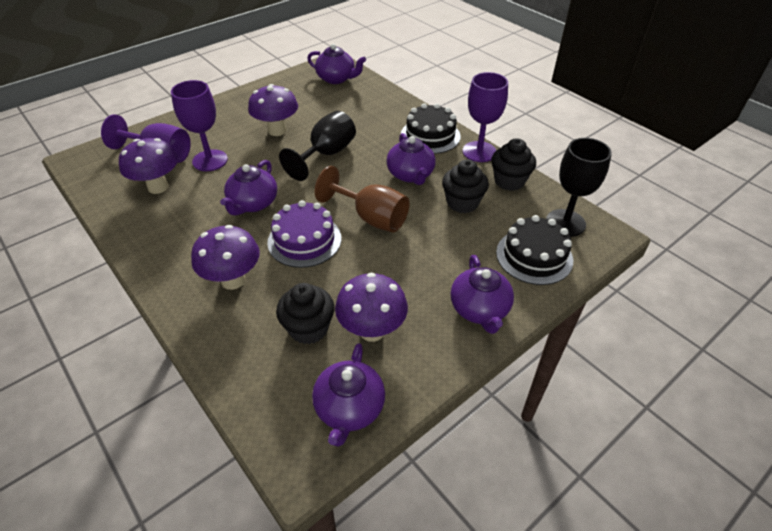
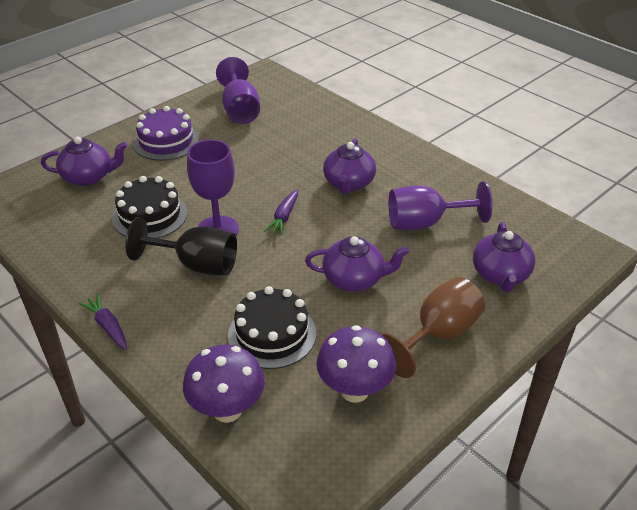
black cupcake: 3 -> 0
black goblet: 2 -> 1
purple carrot: 0 -> 2
purple mushroom: 4 -> 2
purple teapot: 5 -> 4

